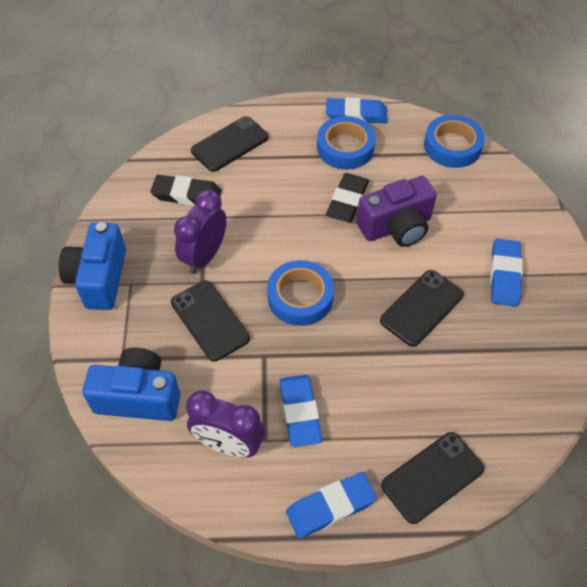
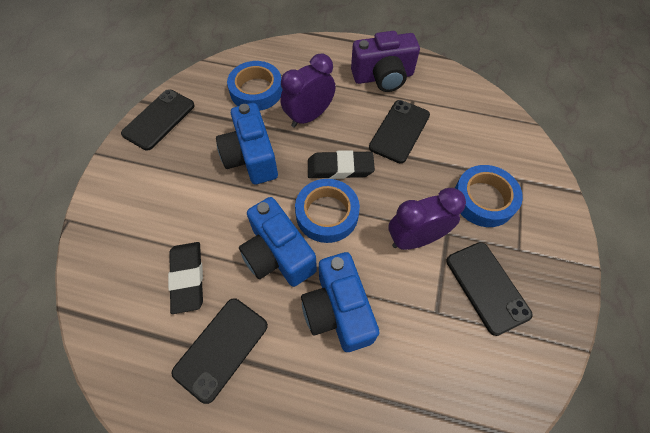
blue camera: 2 -> 3
blue eraser: 4 -> 0

